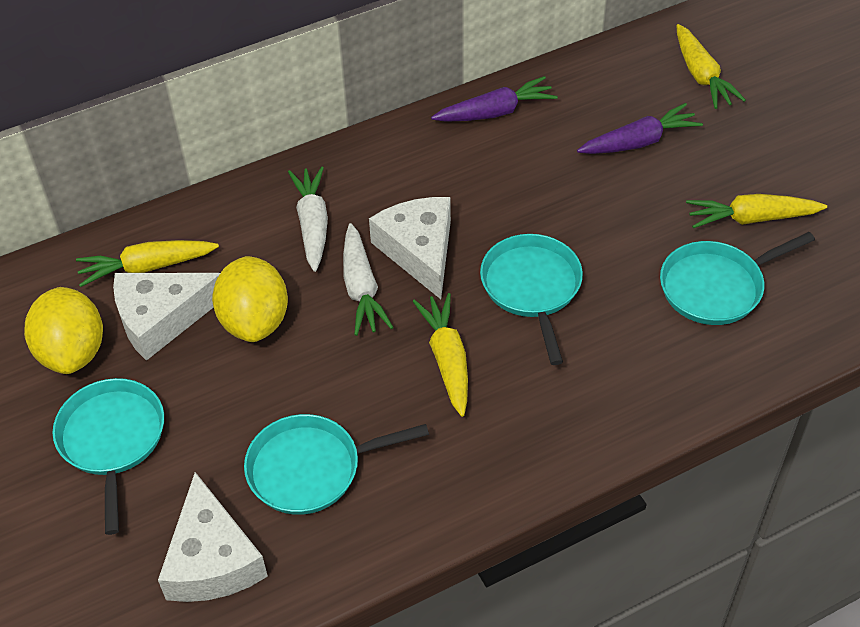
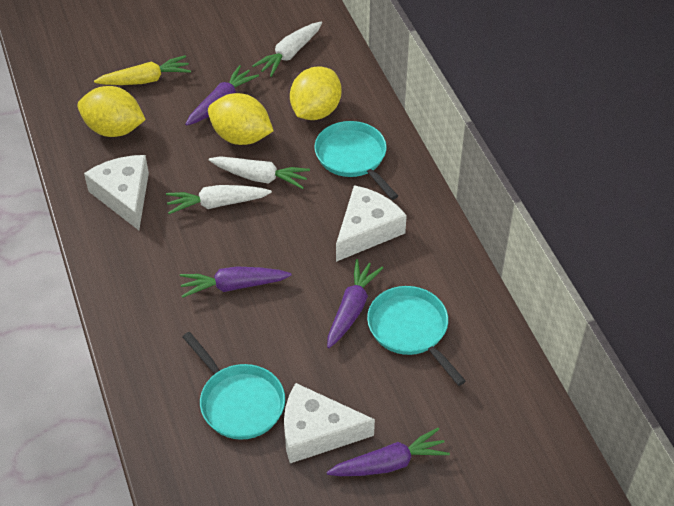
purple carrot: 2 -> 4
turquoise pan: 4 -> 3
white carrot: 2 -> 3
yellow carrot: 4 -> 1
yellow lemon: 2 -> 3

